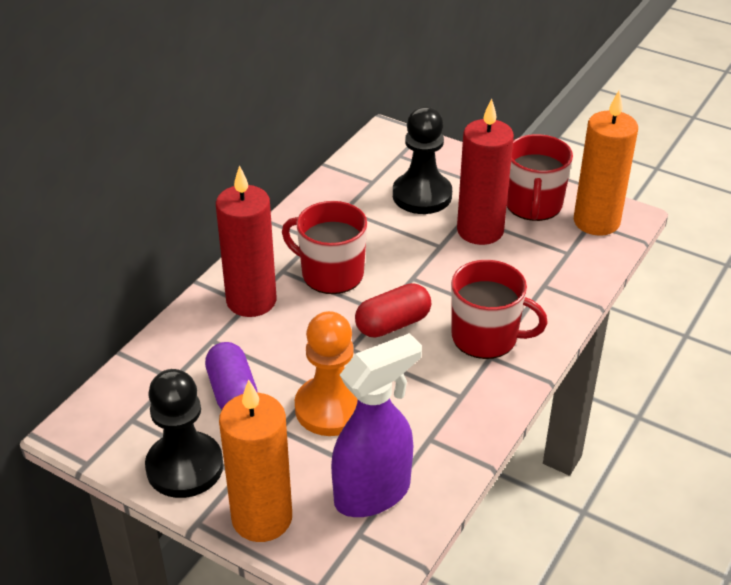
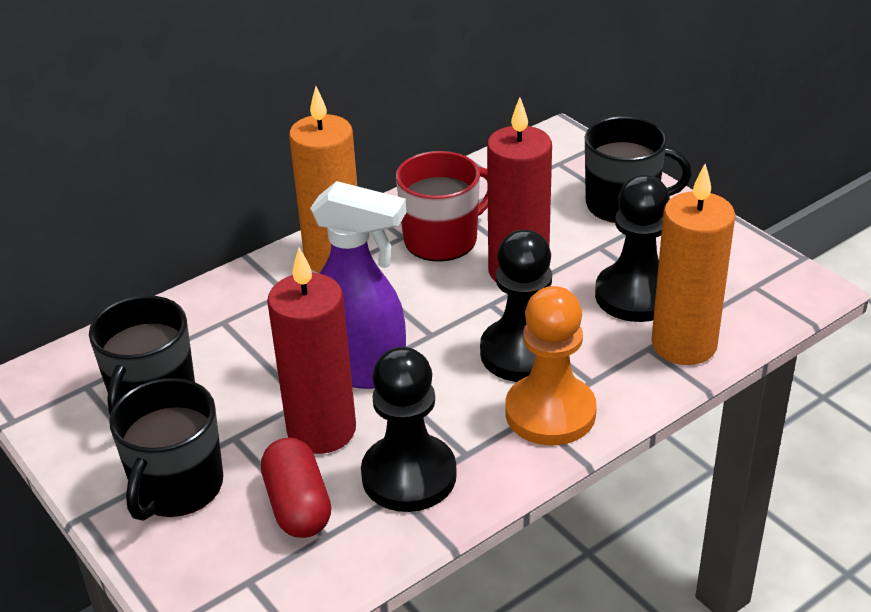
black mug: 0 -> 3
black pawn: 2 -> 3
purple capsule: 1 -> 0
red mug: 3 -> 1

